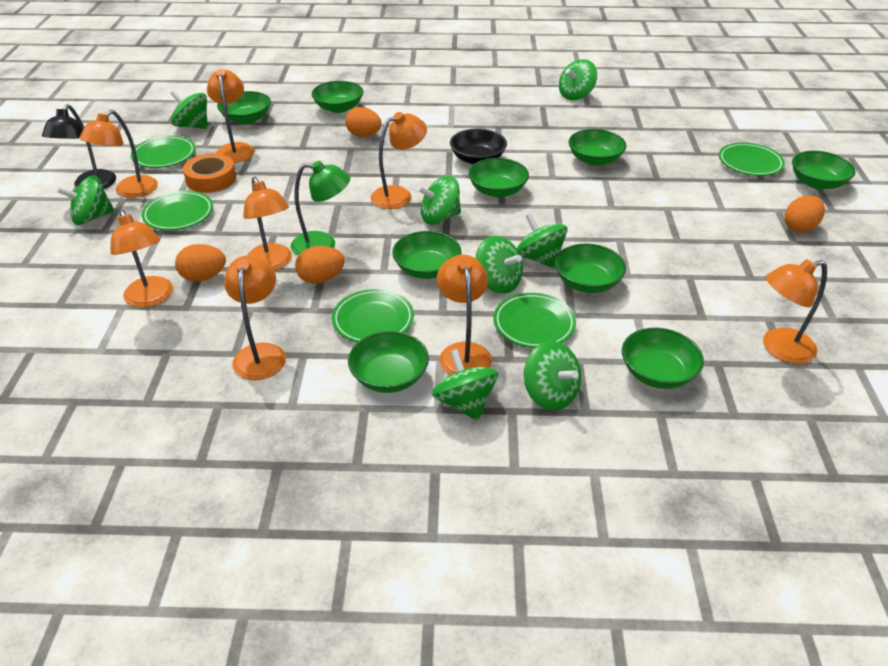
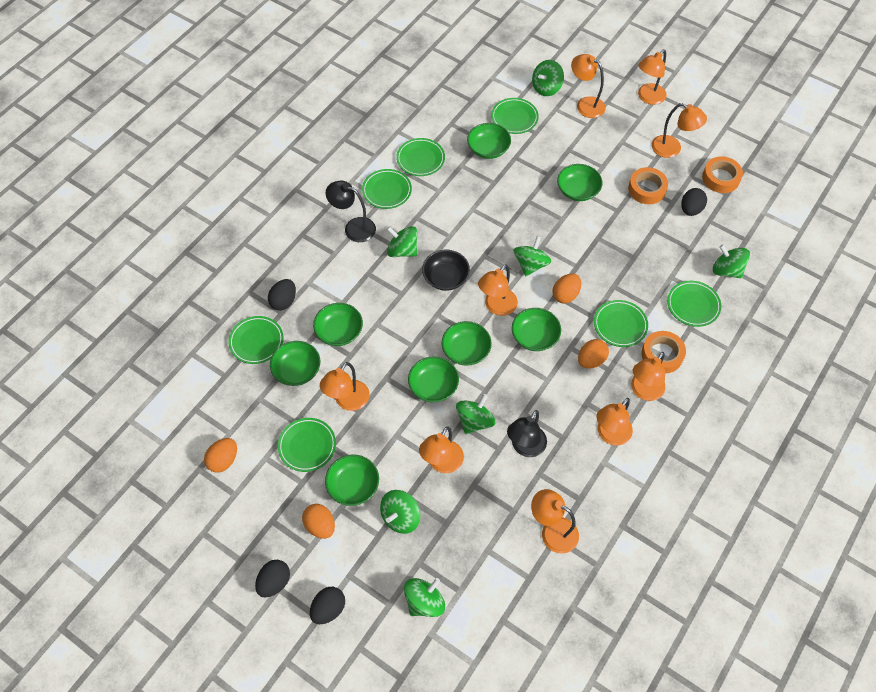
black egg: 0 -> 4
black lamp: 1 -> 2
green bowl: 9 -> 8
green lamp: 1 -> 0
green plate: 5 -> 7
green spinning top: 8 -> 7
orange lamp: 8 -> 9
orange tape: 1 -> 3

